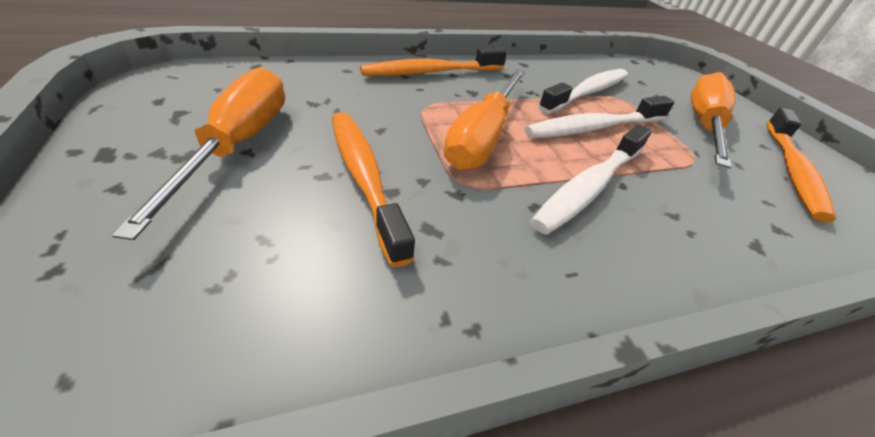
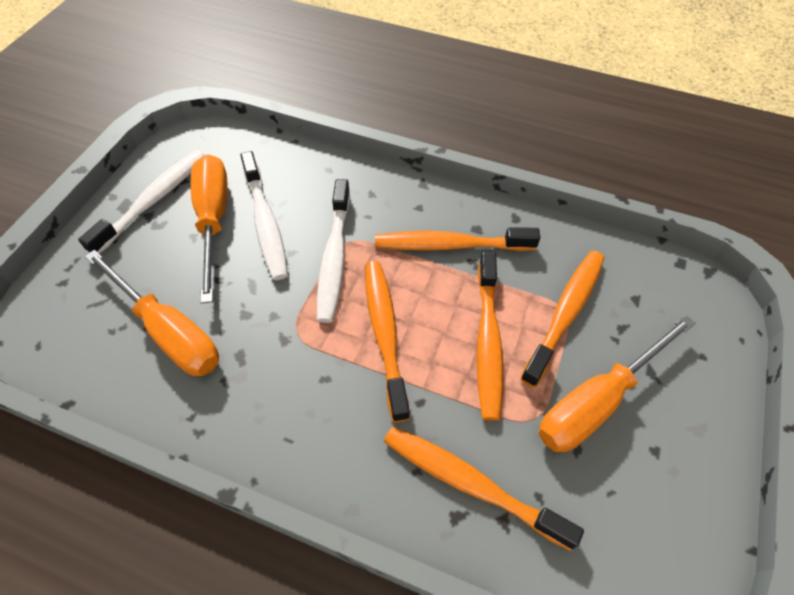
orange toothbrush: 3 -> 5

